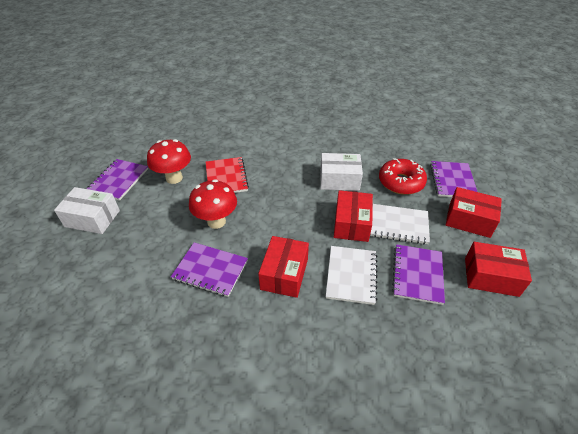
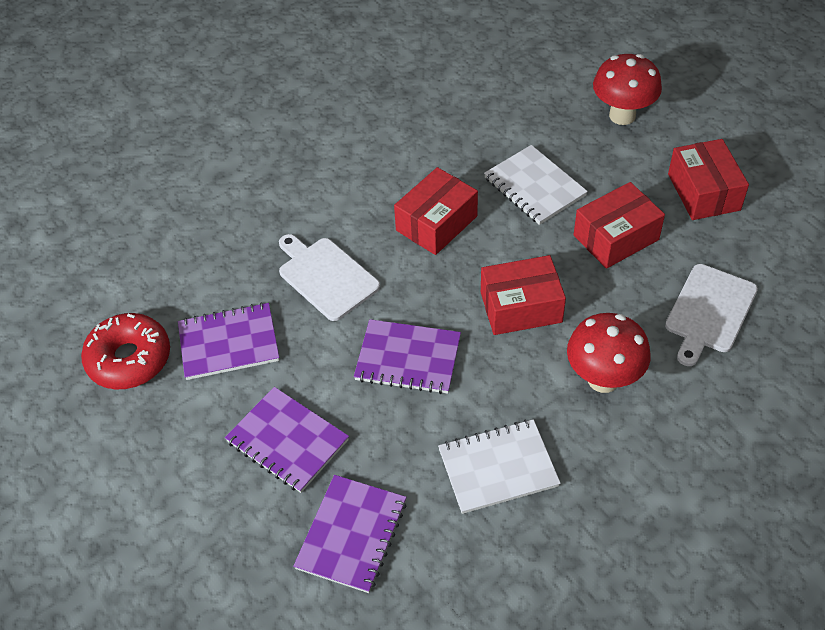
red notebook: 1 -> 0
white box: 2 -> 0
white cutting board: 0 -> 2

